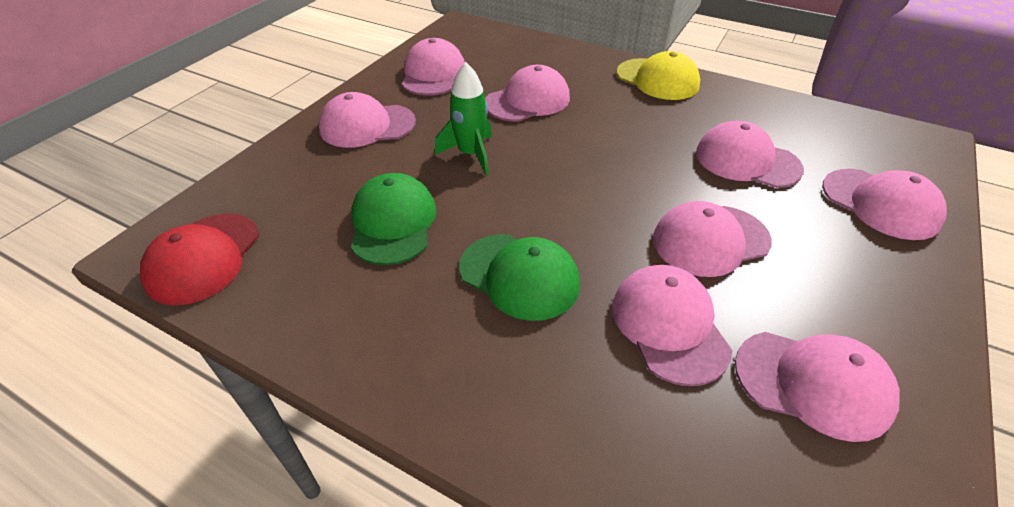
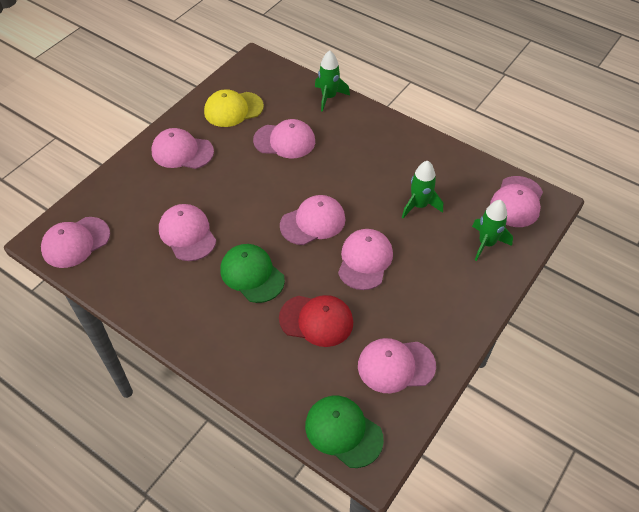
green rocket: 1 -> 3

